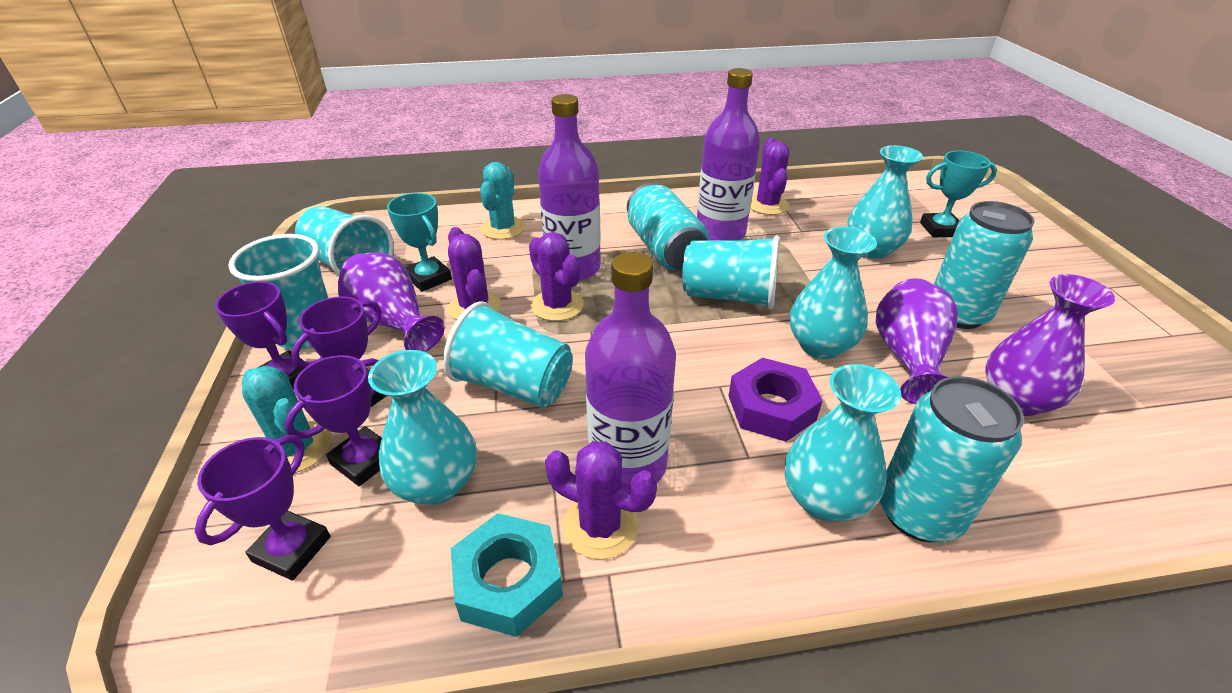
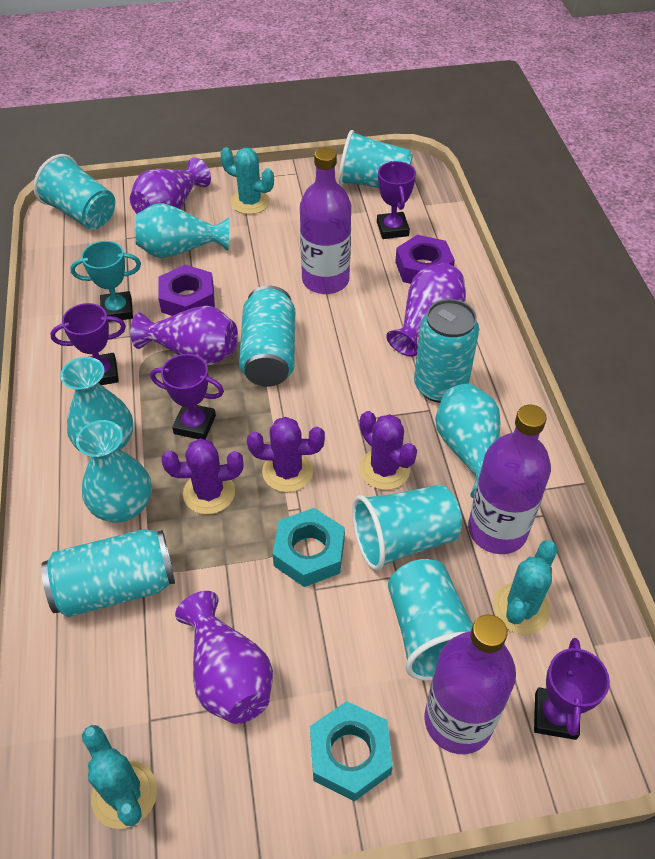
purple cactus: 4 -> 3
purple nut: 1 -> 2
purple vase: 3 -> 4
turquoise cactus: 2 -> 3
turquoise nut: 1 -> 2
turquoise trophy: 2 -> 1

